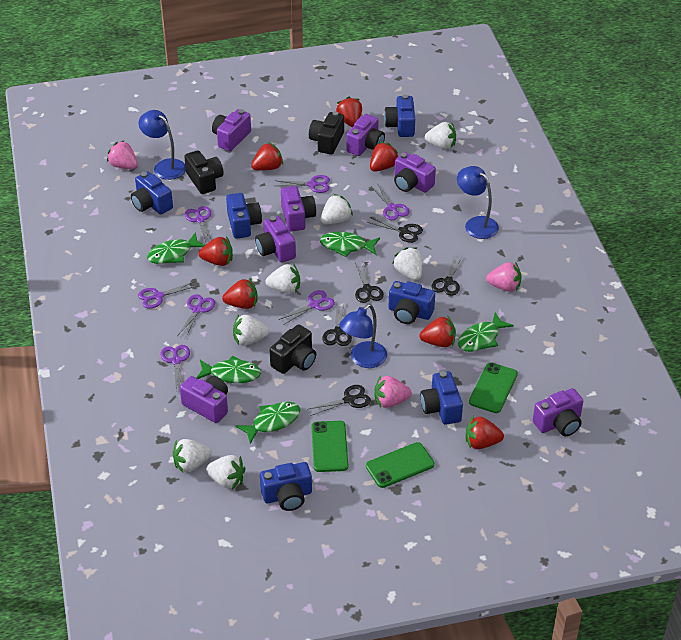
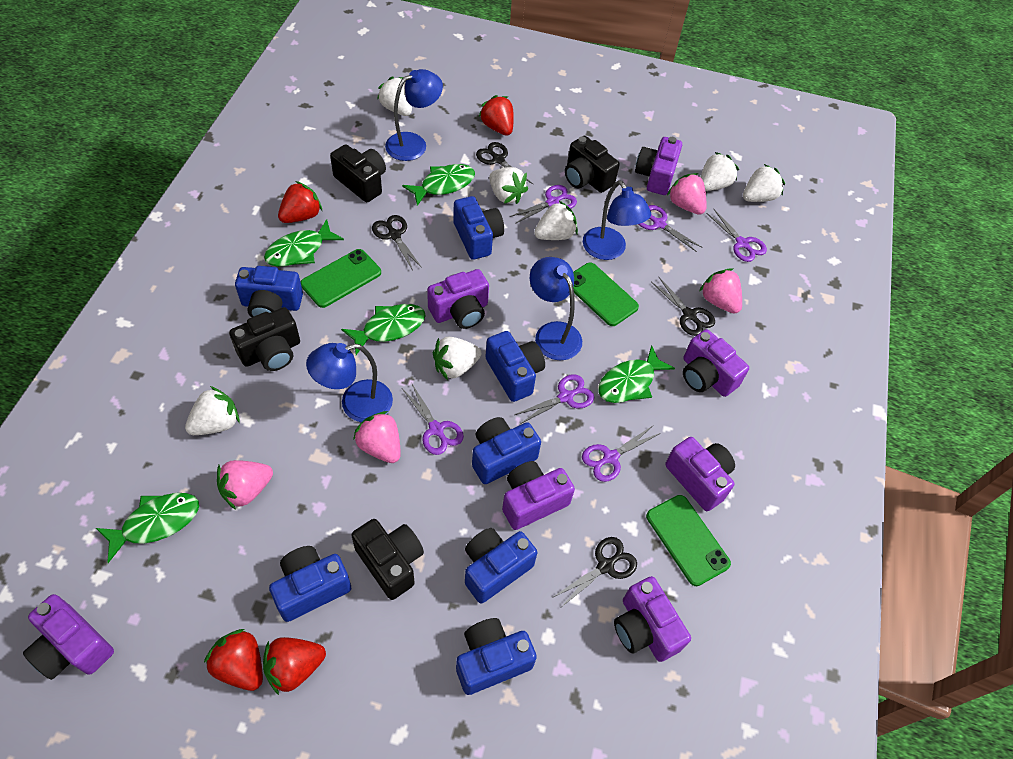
black camera: 3 -> 4
black scissors: 5 -> 4
blue camera: 6 -> 7
blue lamp: 3 -> 4
pink strawberry: 3 -> 4
purple scissors: 7 -> 6
red strawberry: 7 -> 4

